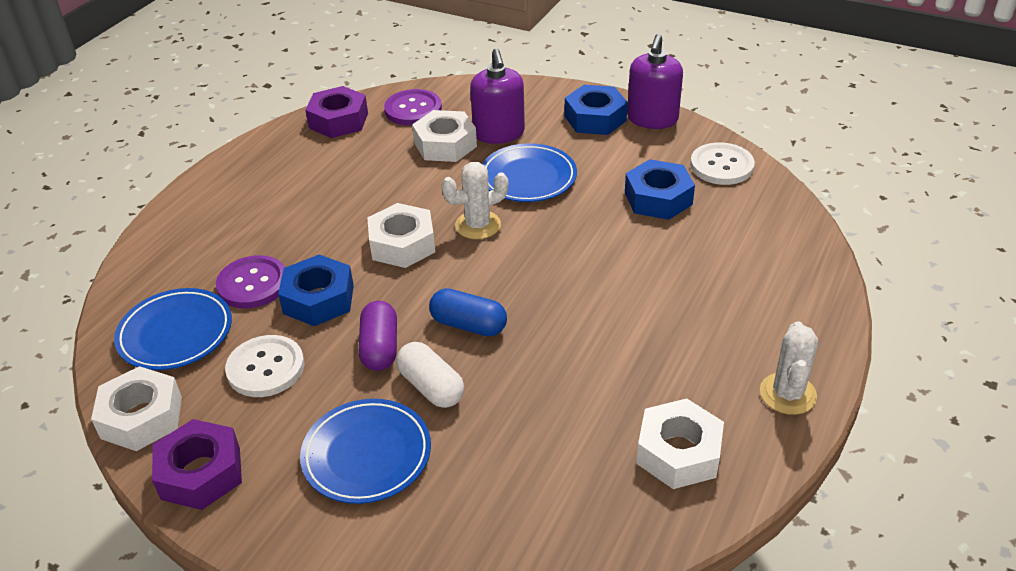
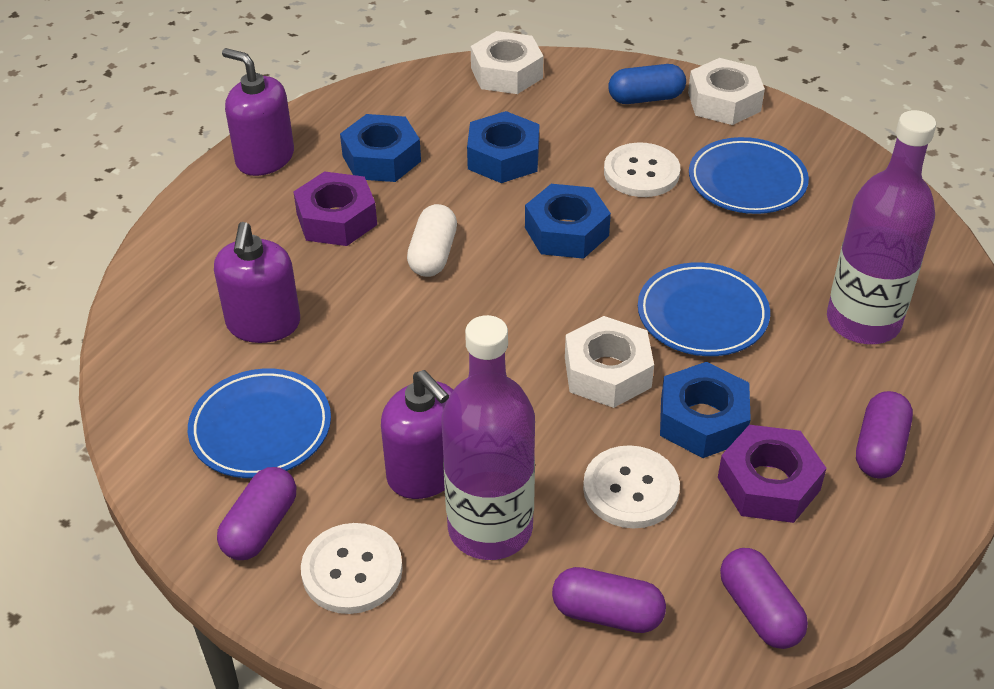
blue nut: 3 -> 4
purple bottle: 0 -> 2
purple button: 2 -> 0
purple capsule: 1 -> 4
purple soap dispenser: 2 -> 3
white button: 2 -> 3
white cactus: 2 -> 0
white nut: 4 -> 3

